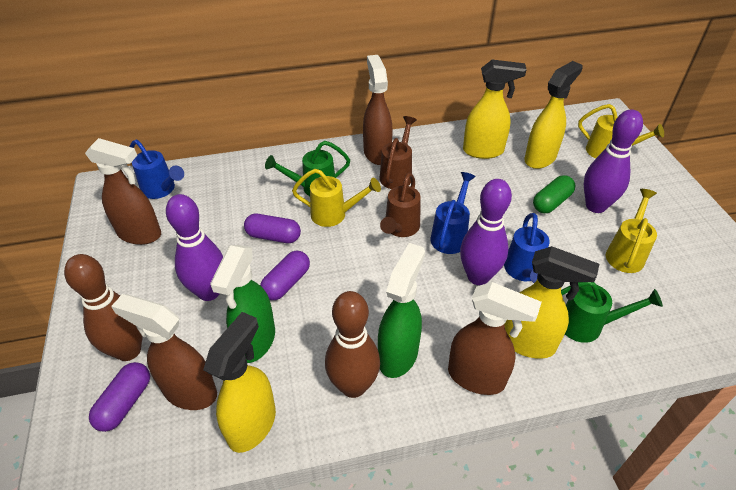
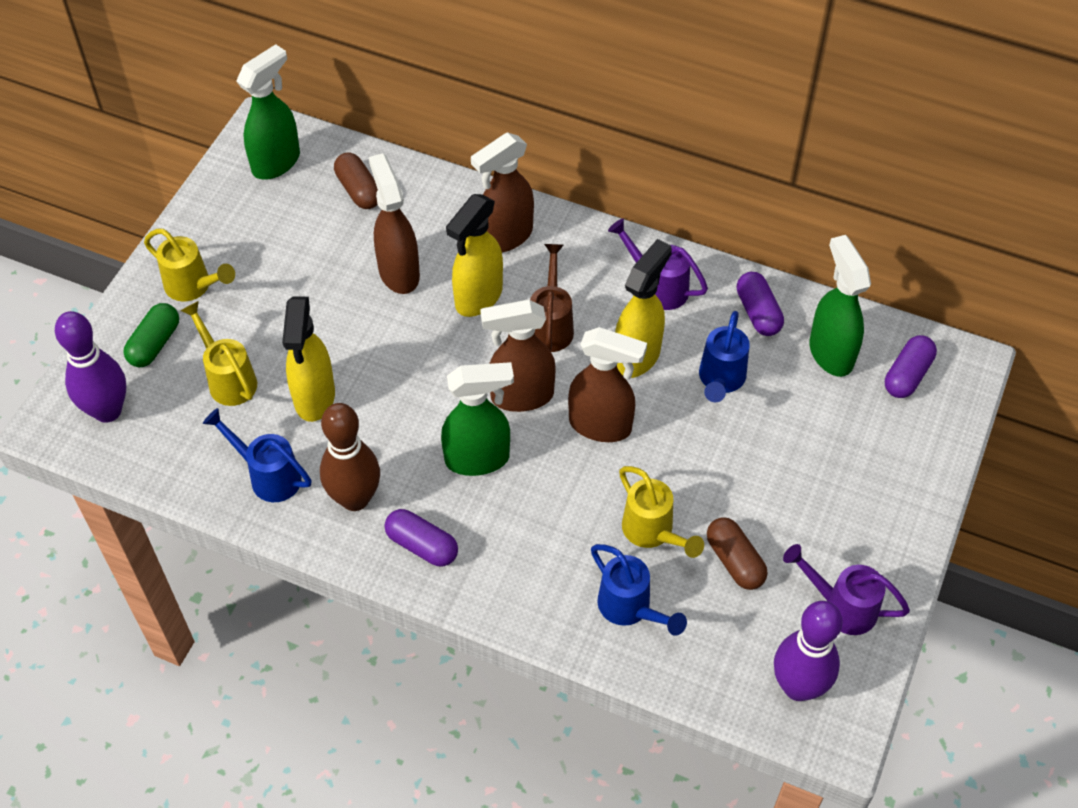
brown bowling pin: 2 -> 1
brown capsule: 0 -> 2
brown watering can: 2 -> 1
green spray bottle: 2 -> 3
green watering can: 2 -> 0
purple bowling pin: 3 -> 2
purple watering can: 0 -> 2
yellow spray bottle: 4 -> 3

